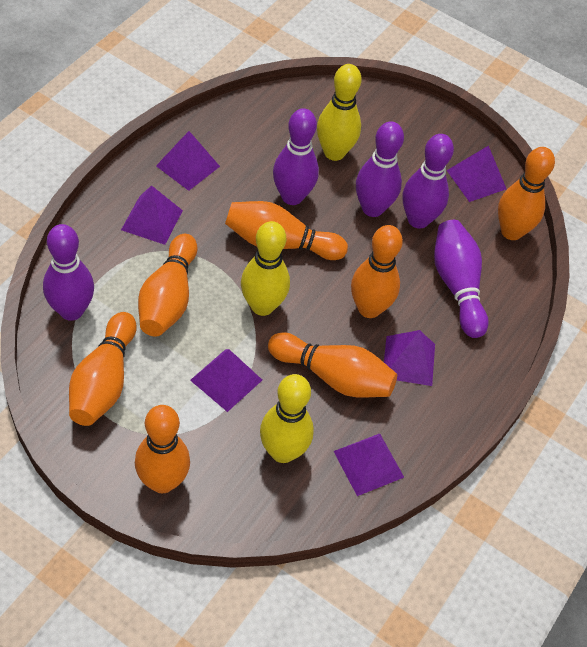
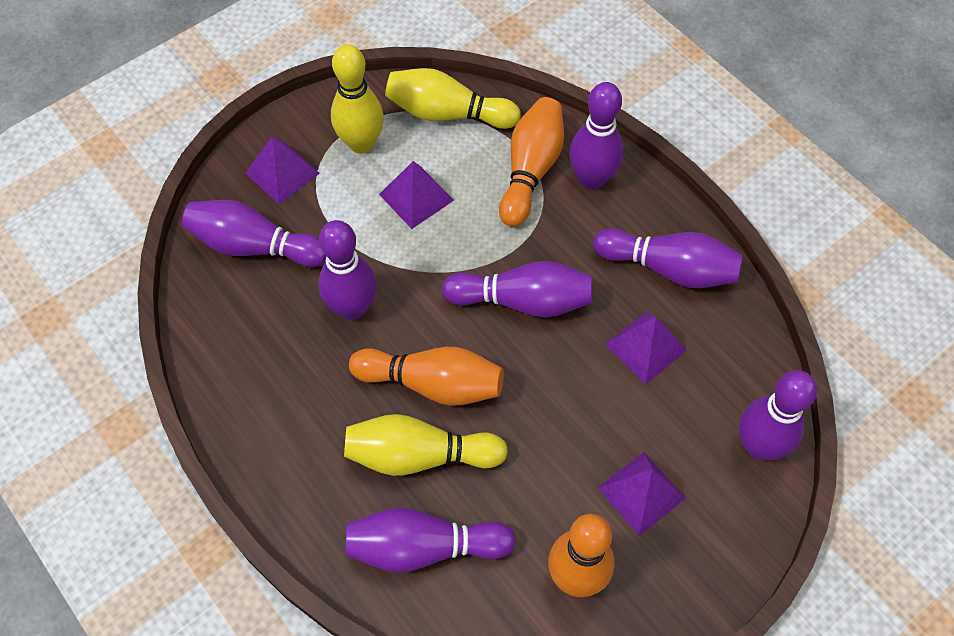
orange bowling pin: 7 -> 3
purple bowling pin: 5 -> 7
purple pyramid: 6 -> 4

